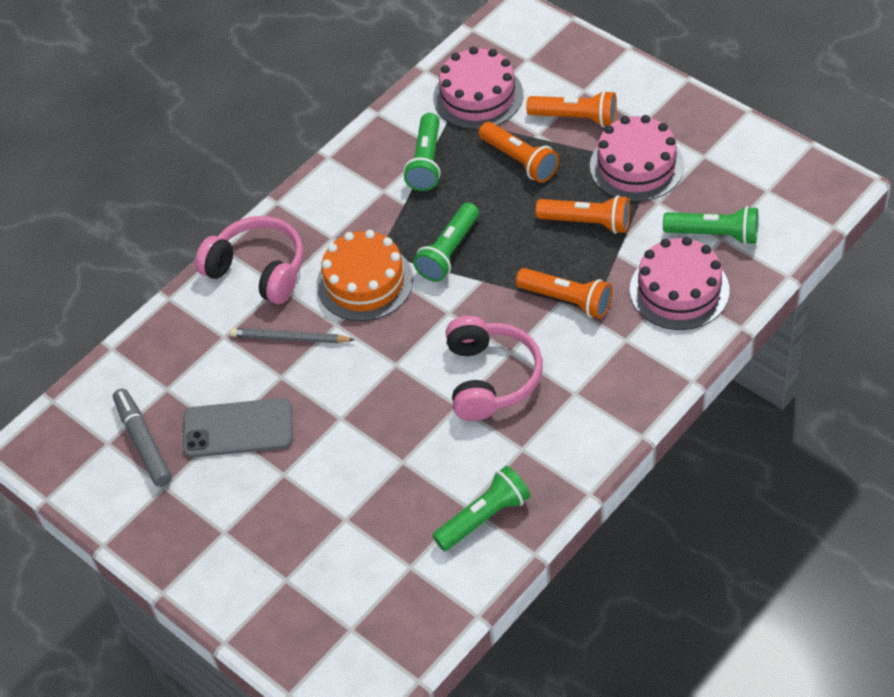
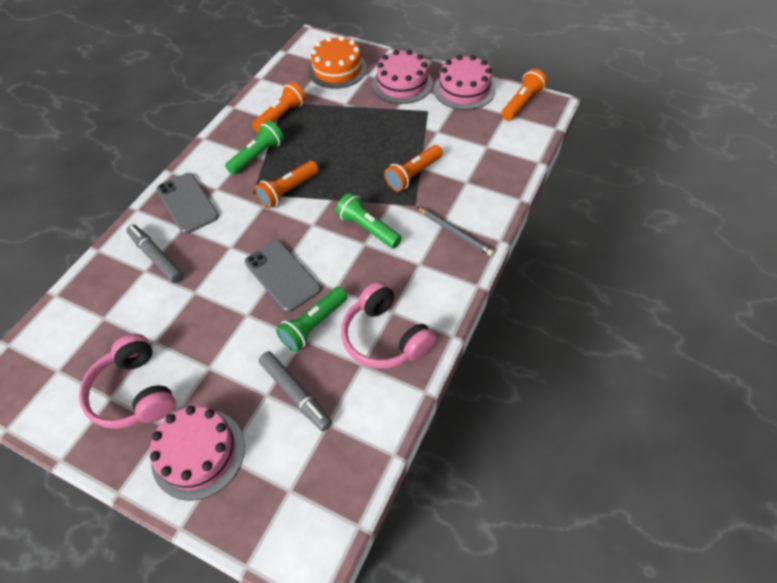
green flashlight: 4 -> 3
grey marker: 1 -> 2
grey phone: 1 -> 2

